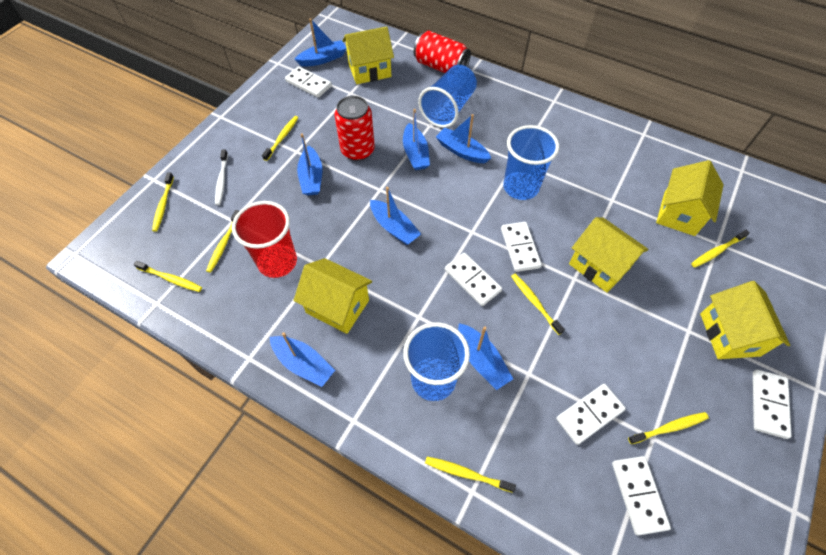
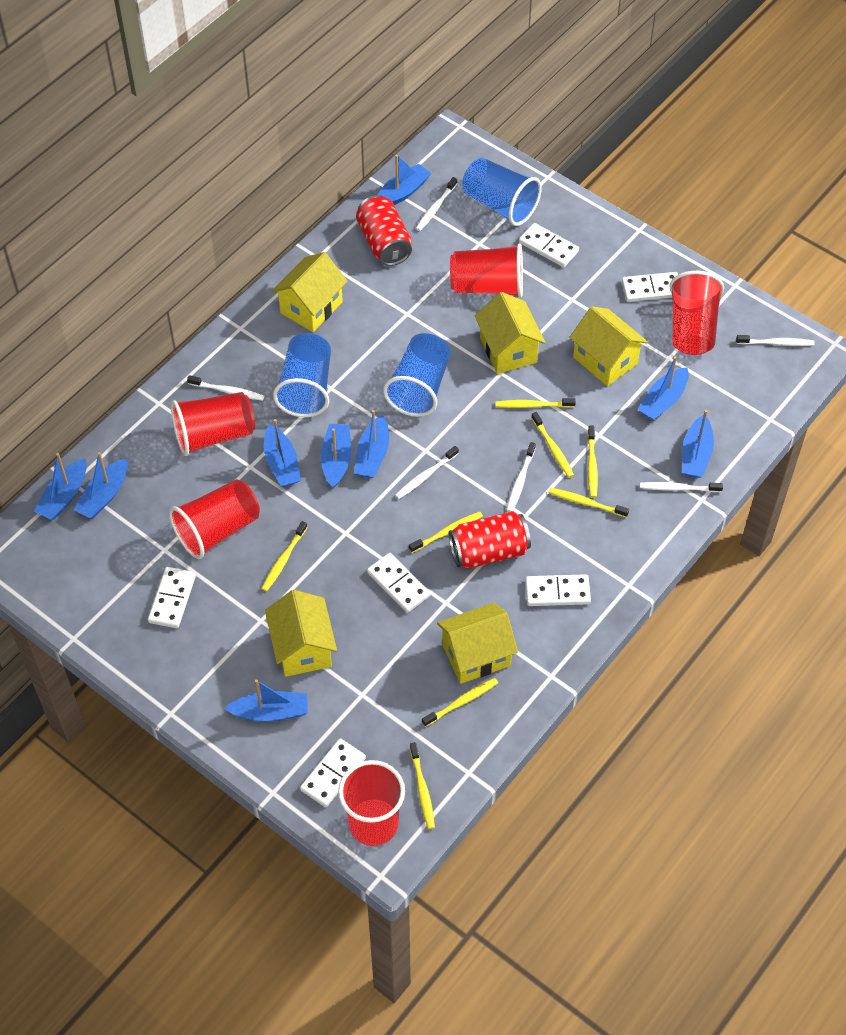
blue boat: 7 -> 9
red cup: 1 -> 5
white toothbrush: 1 -> 6

